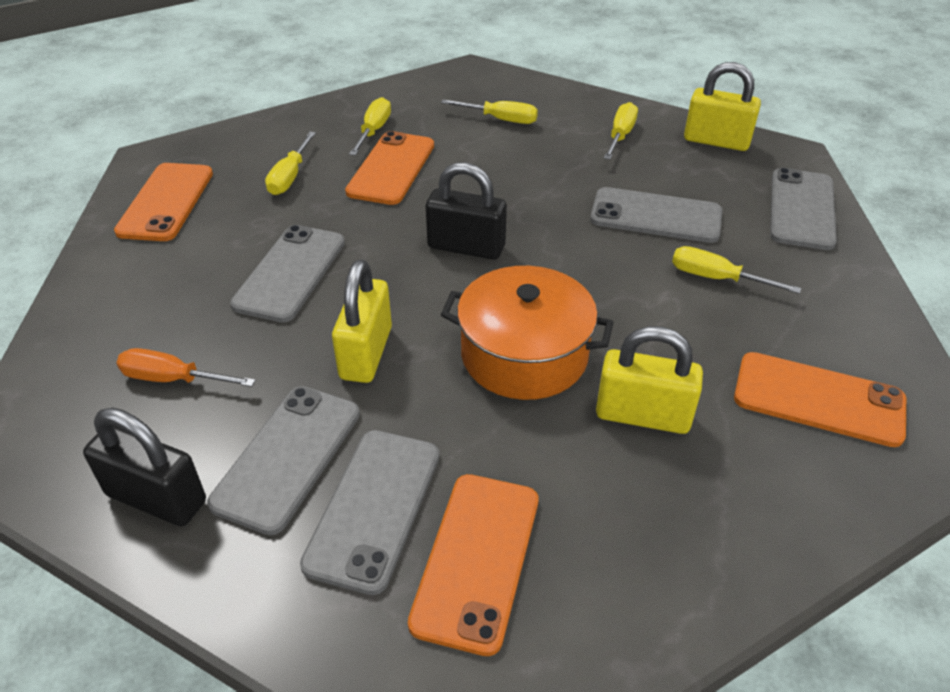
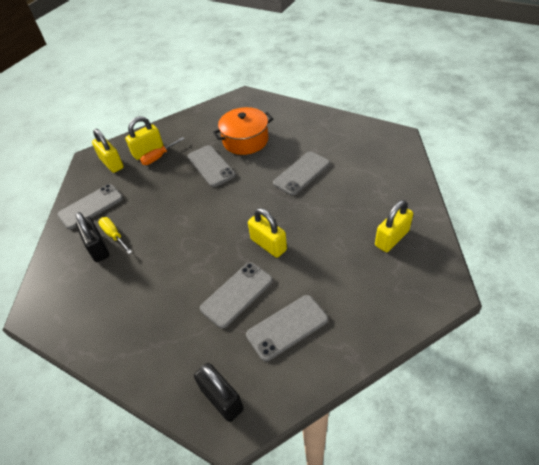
orange phone: 4 -> 0
yellow padlock: 3 -> 4
yellow screwdriver: 5 -> 1

